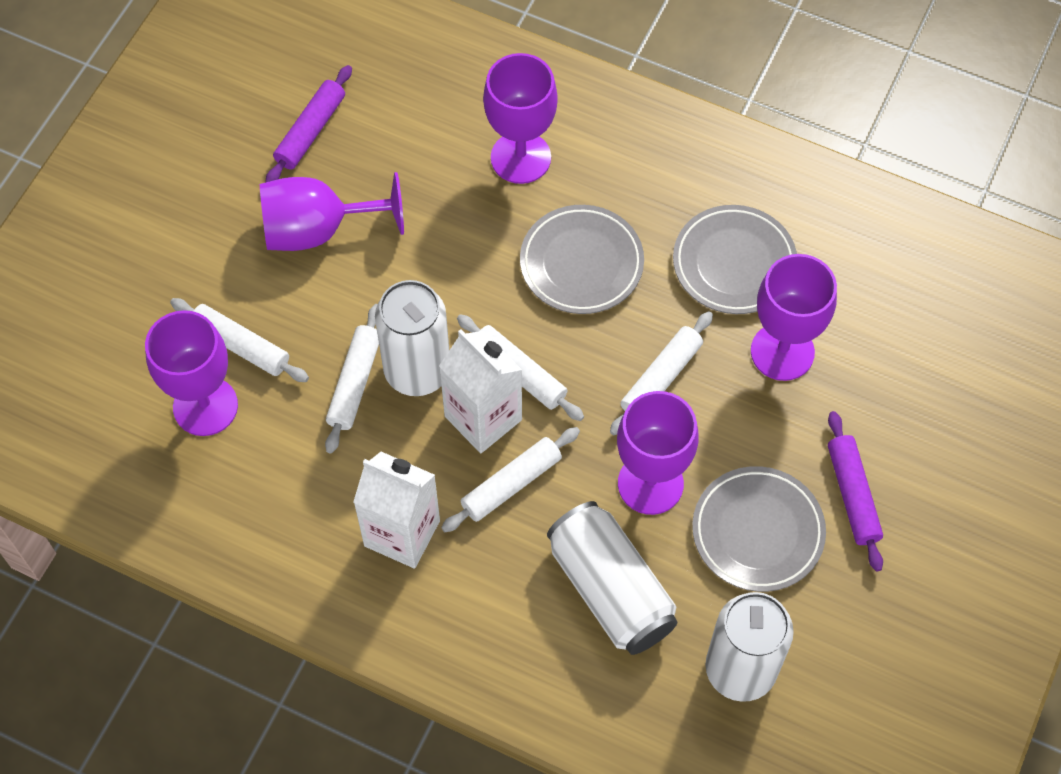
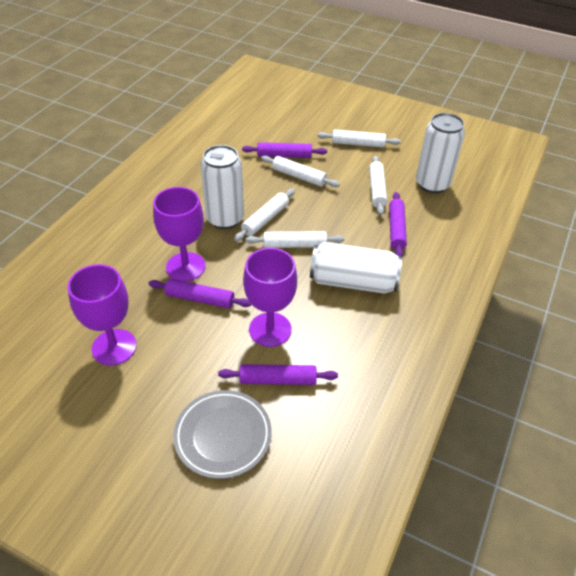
grey plate: 3 -> 1
purple goblet: 5 -> 3
purple rolling pin: 2 -> 4
white carton: 2 -> 0

